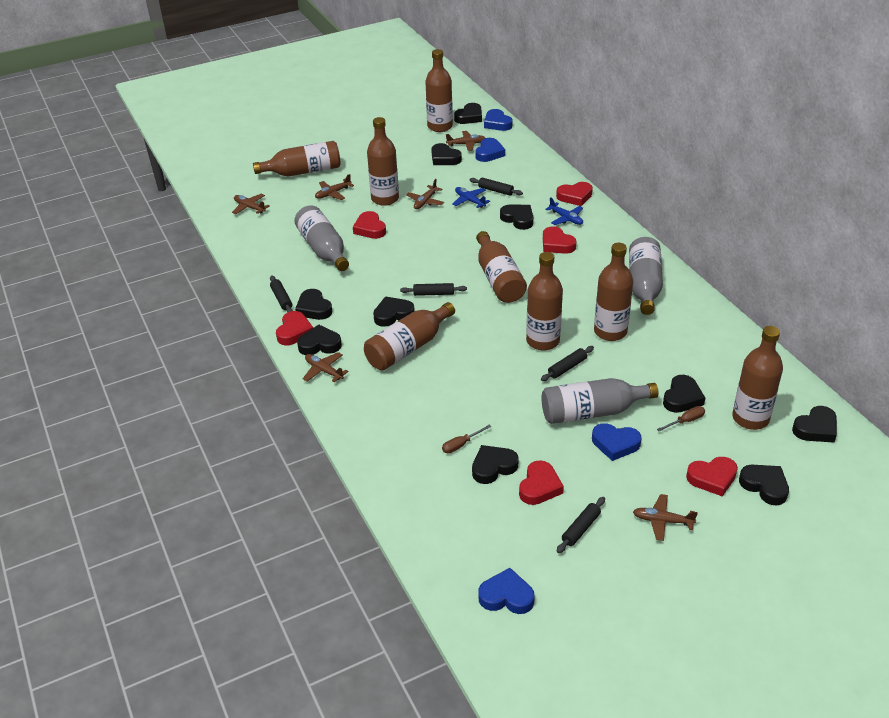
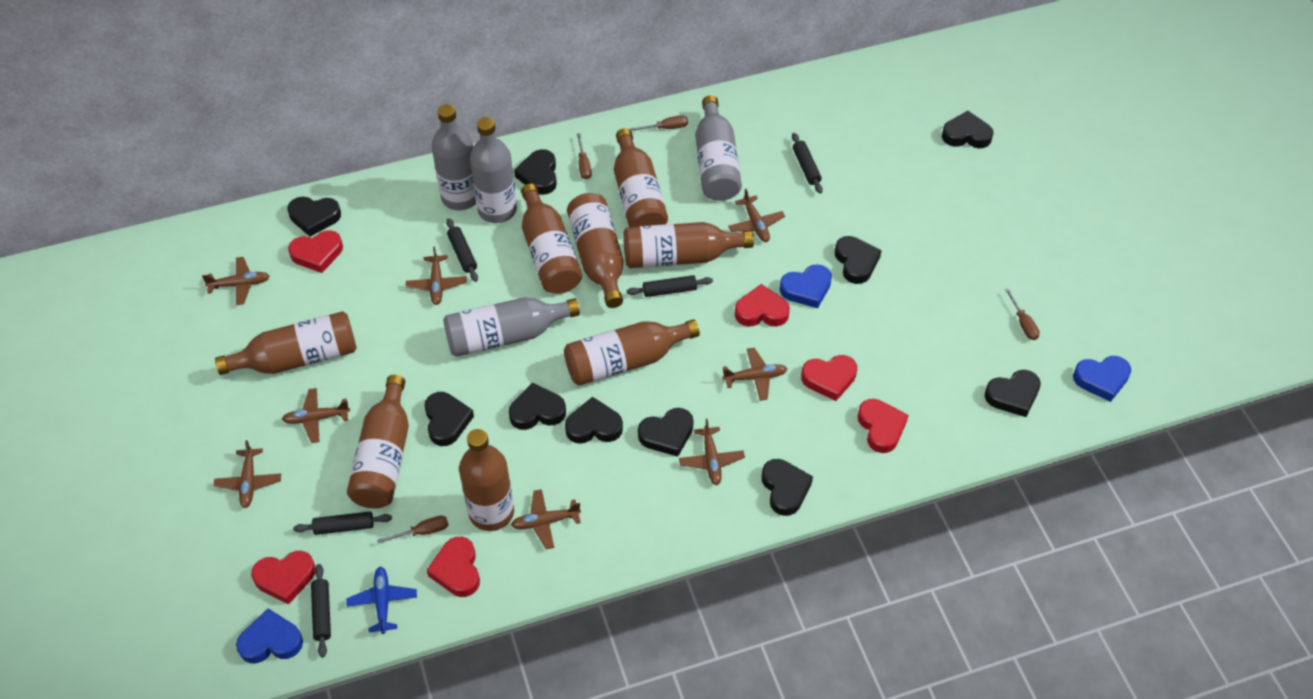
blue heart: 4 -> 3
blue plane: 2 -> 1
brown plane: 6 -> 8
brown screwdriver: 2 -> 4
grey bottle: 3 -> 4

